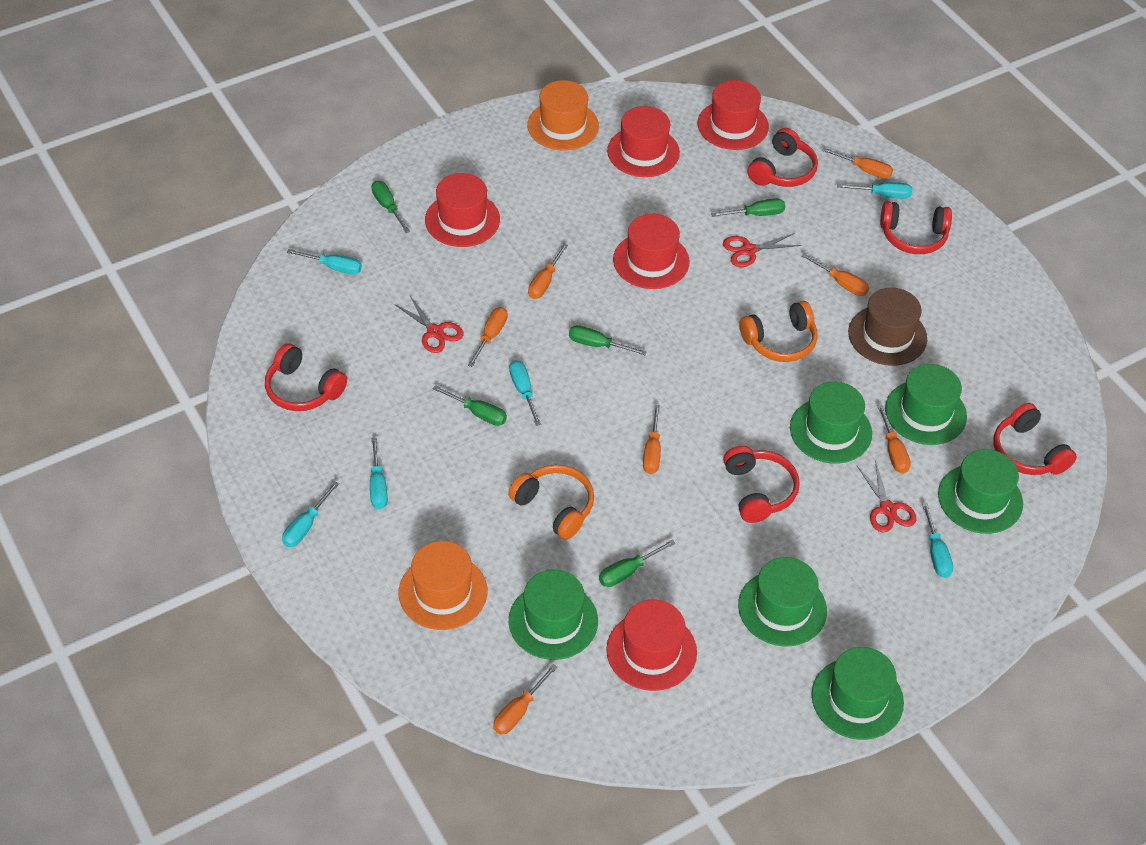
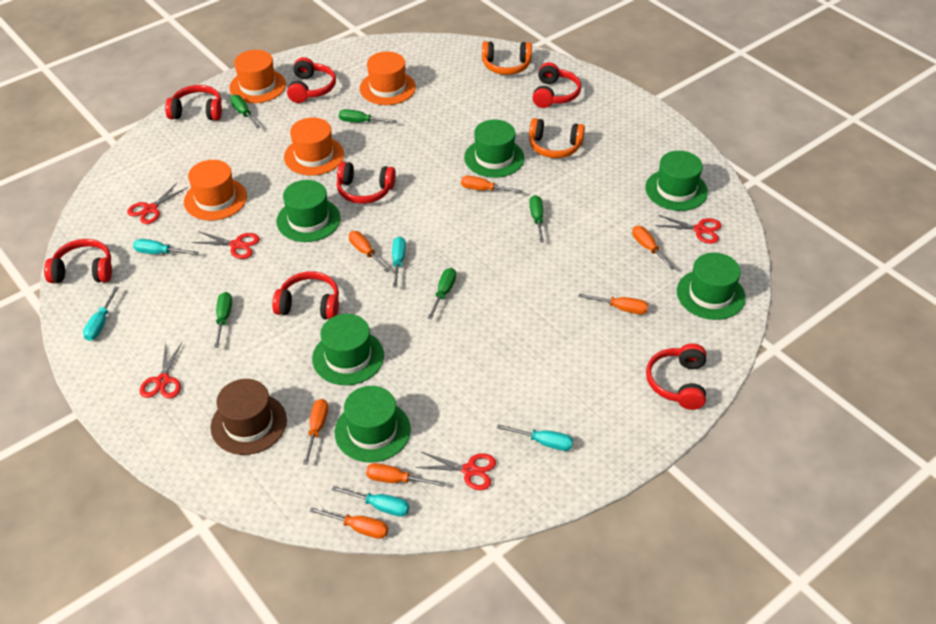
orange hat: 2 -> 4
red hat: 5 -> 0
red headphones: 5 -> 7
red scissors: 3 -> 5
turquoise screwdriver: 6 -> 5

